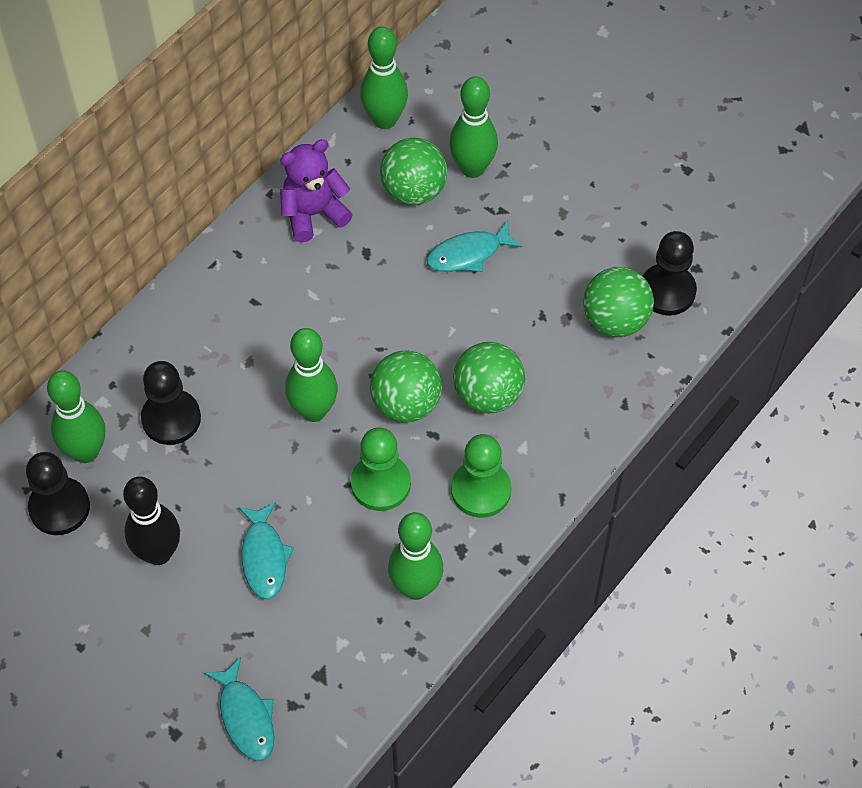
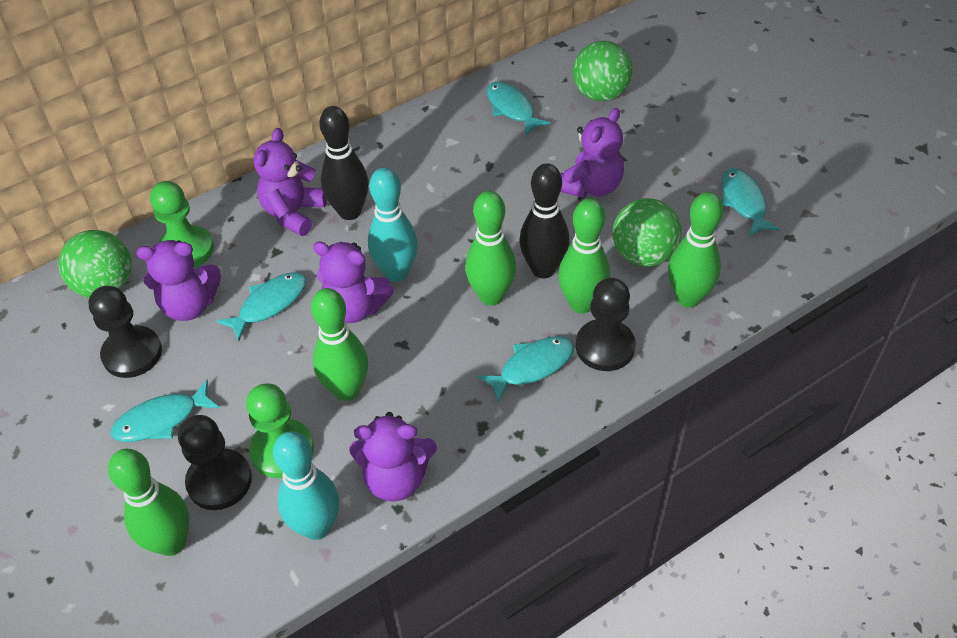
black bowling pin: 1 -> 2
green ball: 4 -> 3
purple teddy bear: 1 -> 5
turquoise bowling pin: 0 -> 2
turquoise fish: 3 -> 5

